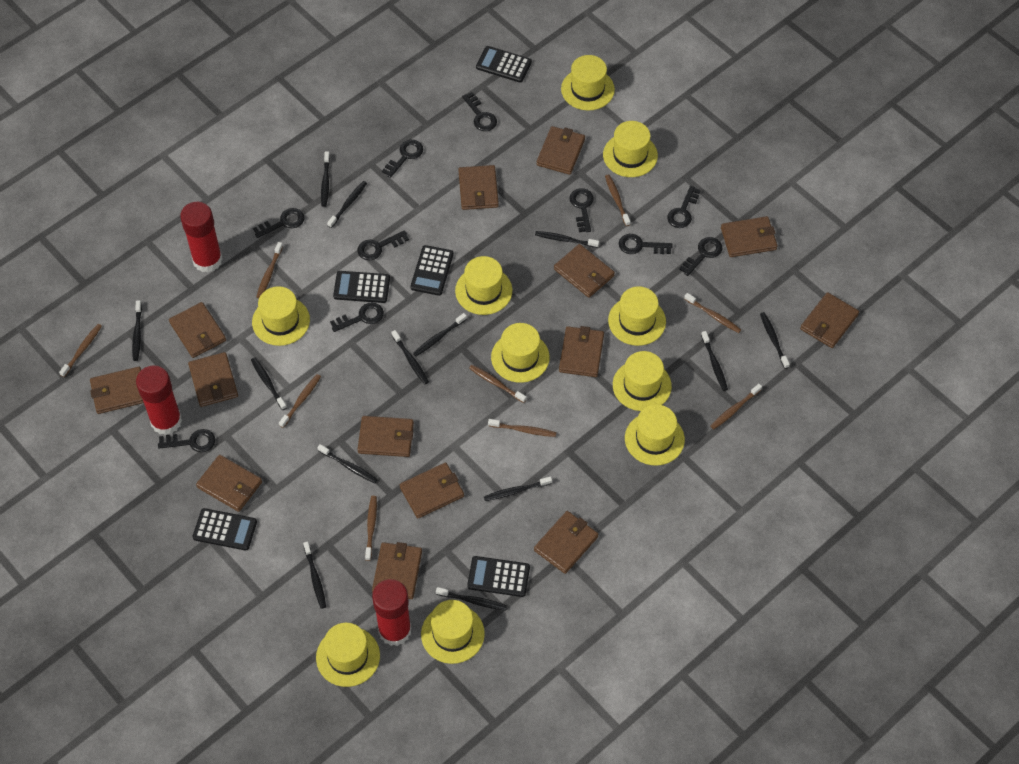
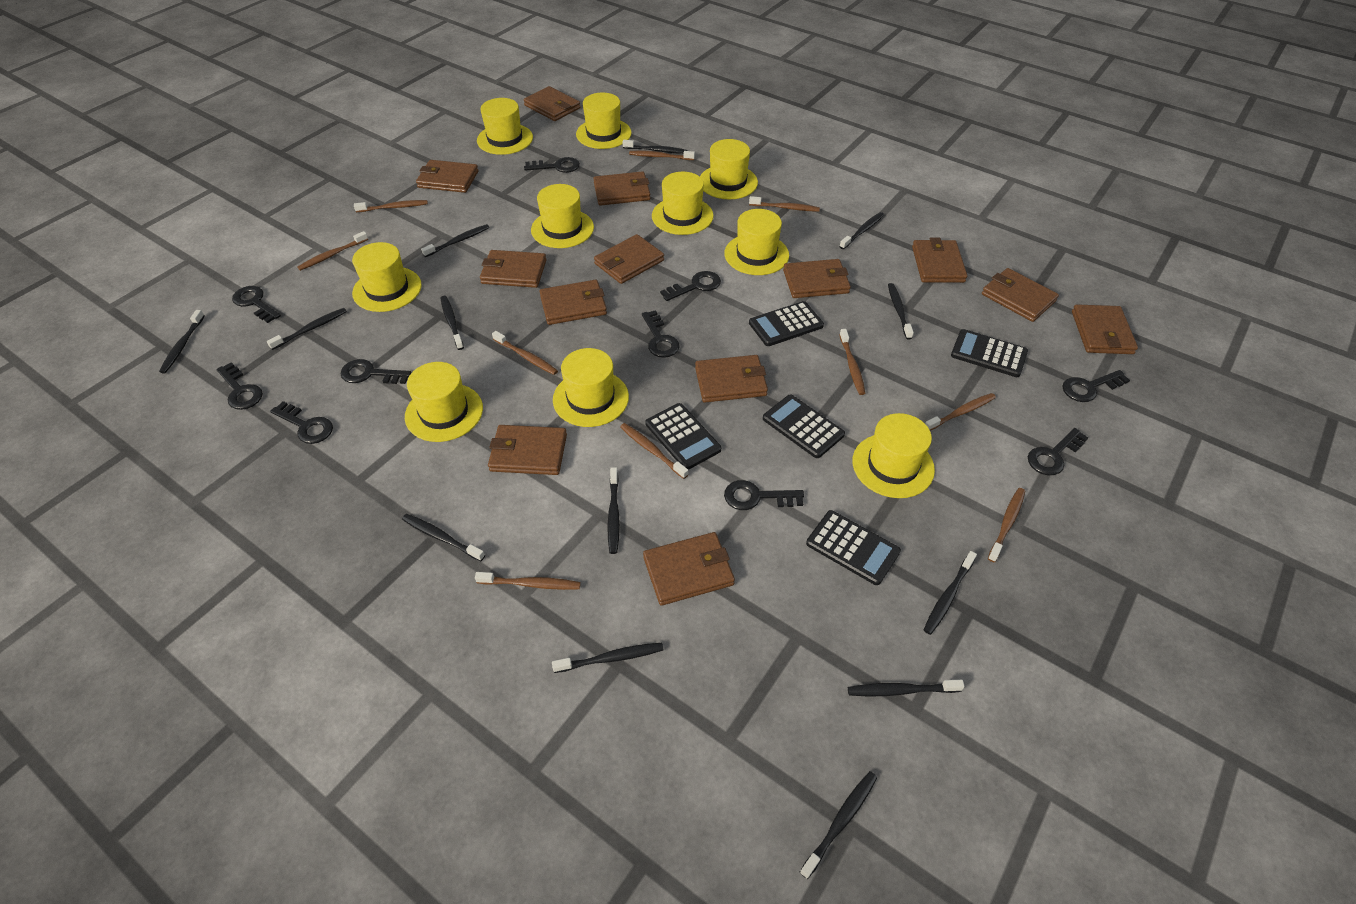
brown toothbrush: 9 -> 10
brown wallet: 14 -> 13
red glue stick: 3 -> 0

